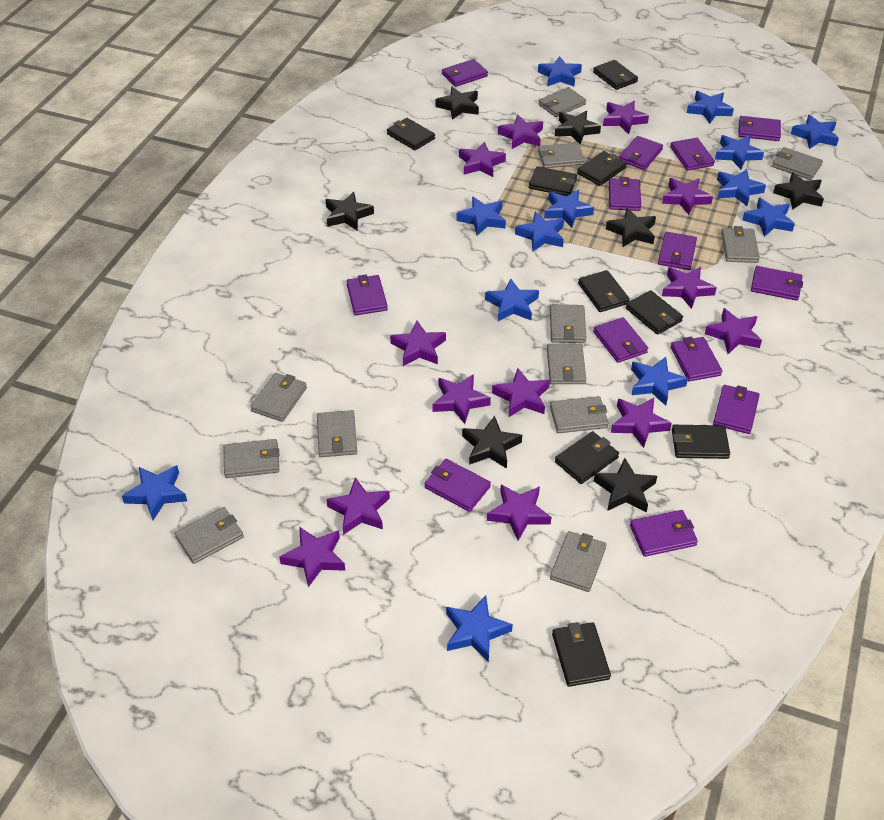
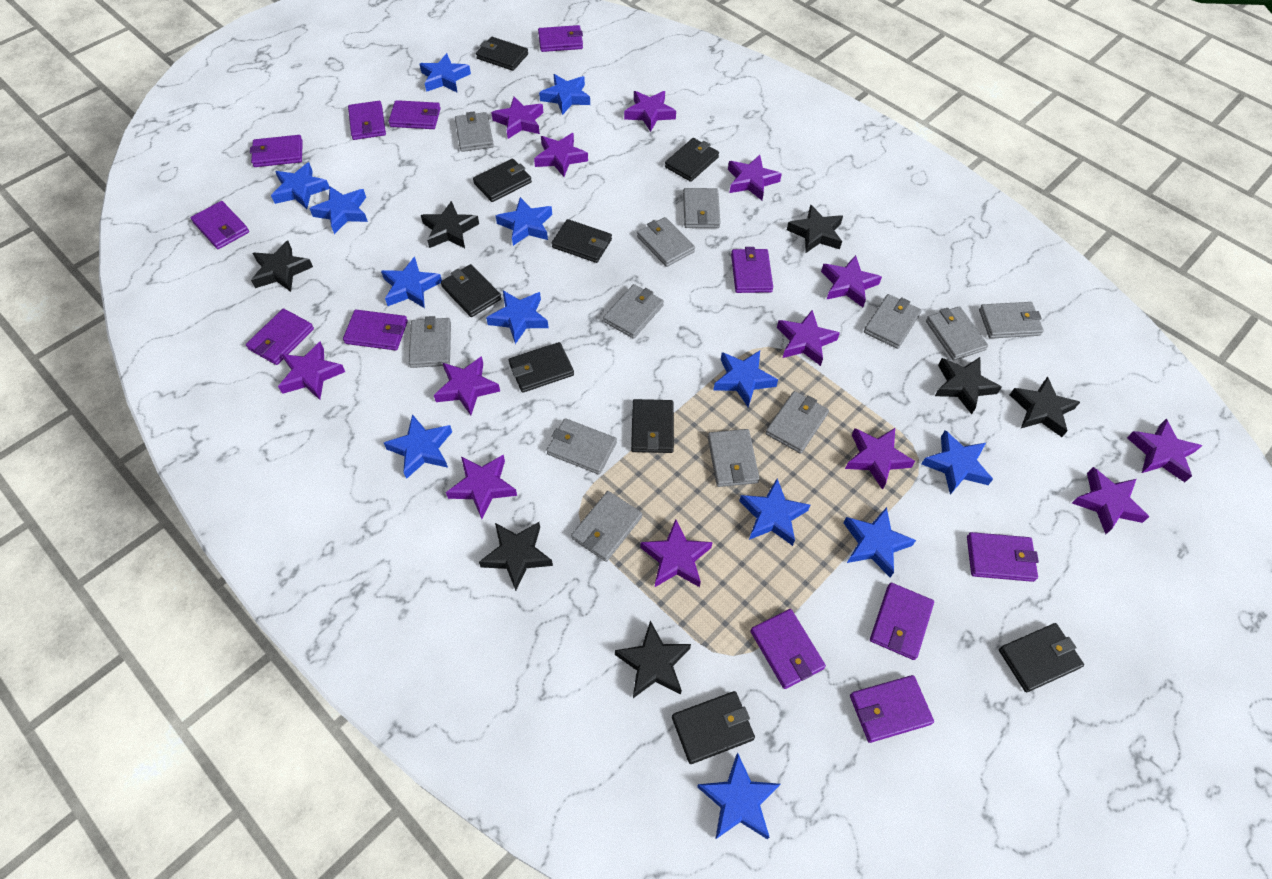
purple wallet: 13 -> 12

